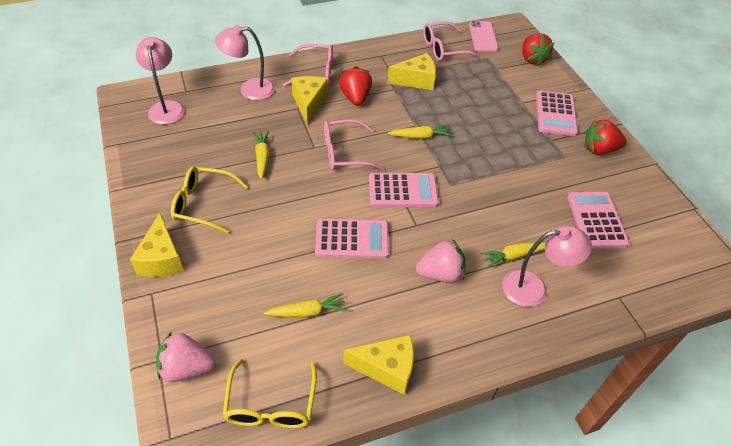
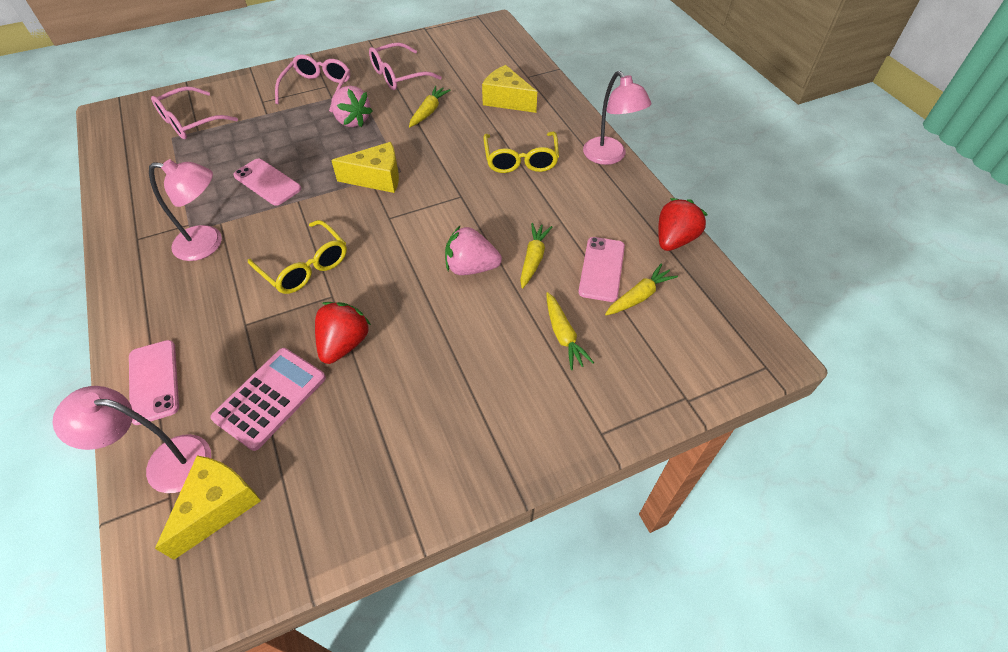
pink calculator: 4 -> 1
pink phone: 1 -> 3
red strawberry: 3 -> 2
yellow cheese: 4 -> 3

